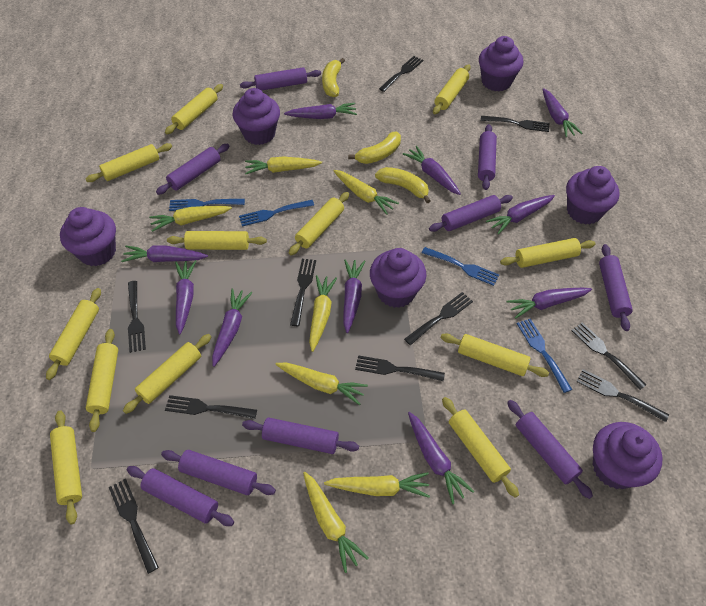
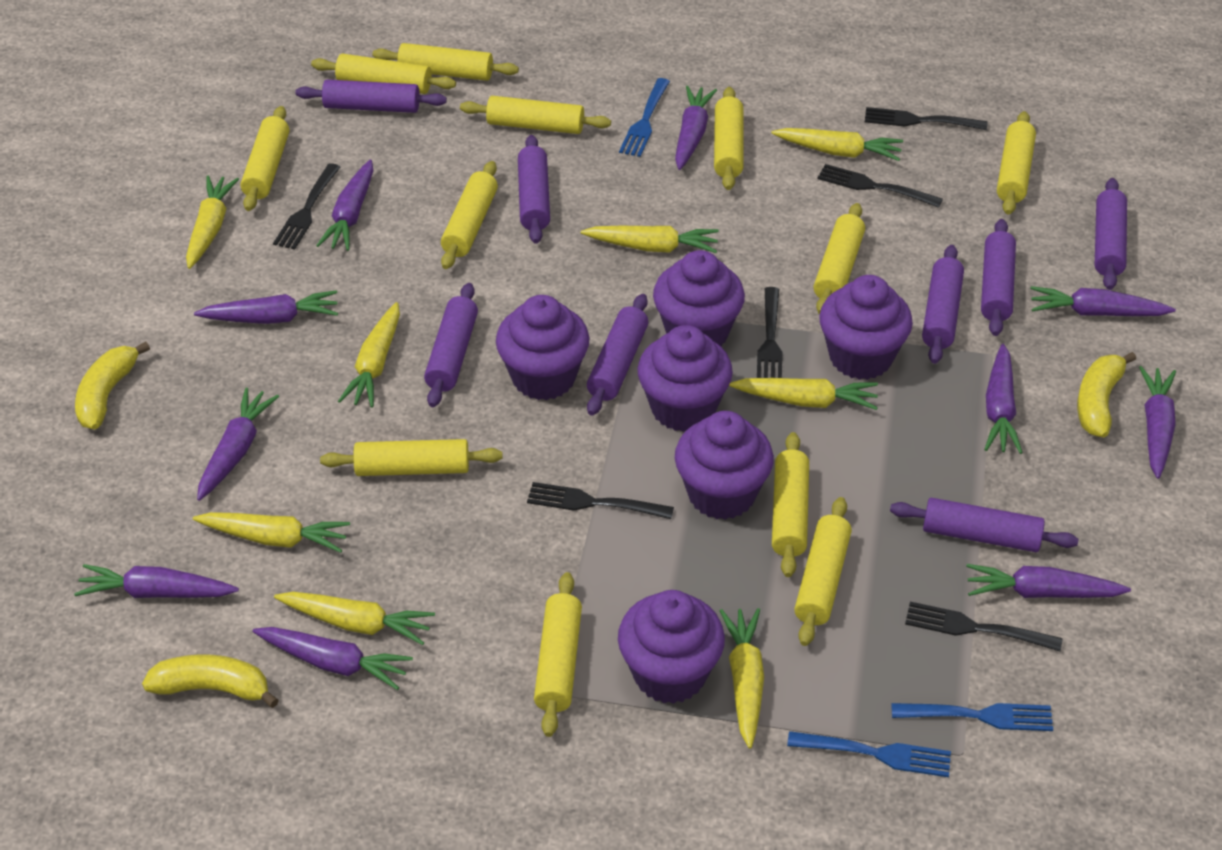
black fork: 10 -> 6
blue fork: 4 -> 3
purple rolling pin: 9 -> 8
yellow carrot: 7 -> 8

